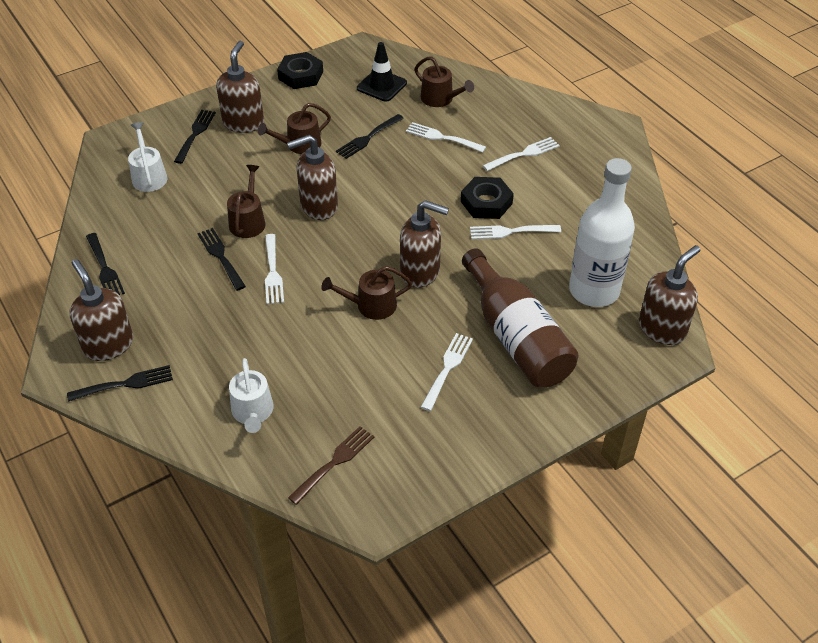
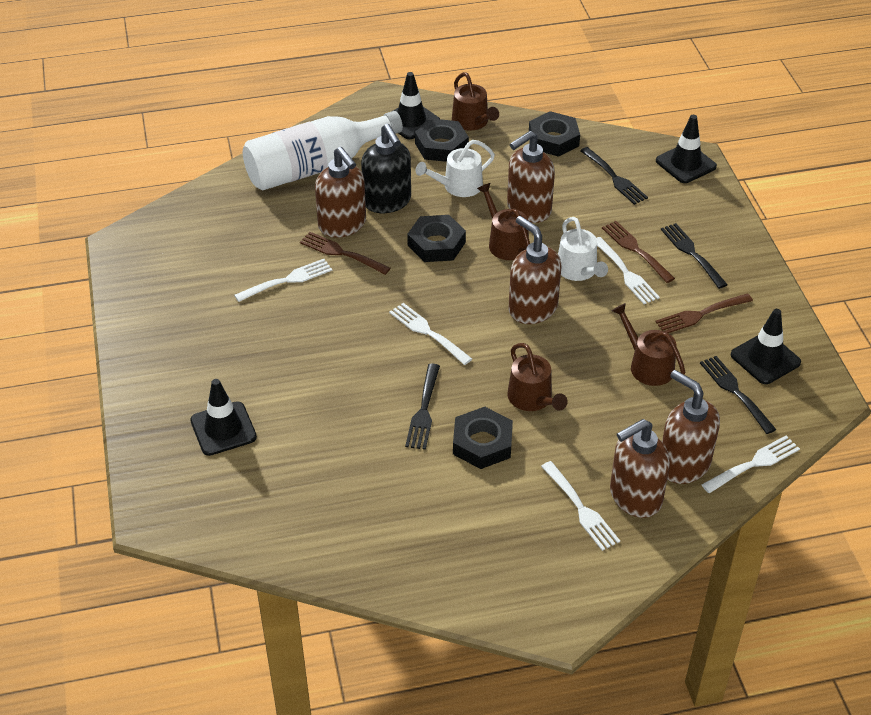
black fork: 5 -> 4
black nut: 2 -> 4
black soap dispenser: 0 -> 1
black traffic cone: 1 -> 4
brown bottle: 1 -> 0
brown fork: 1 -> 3

